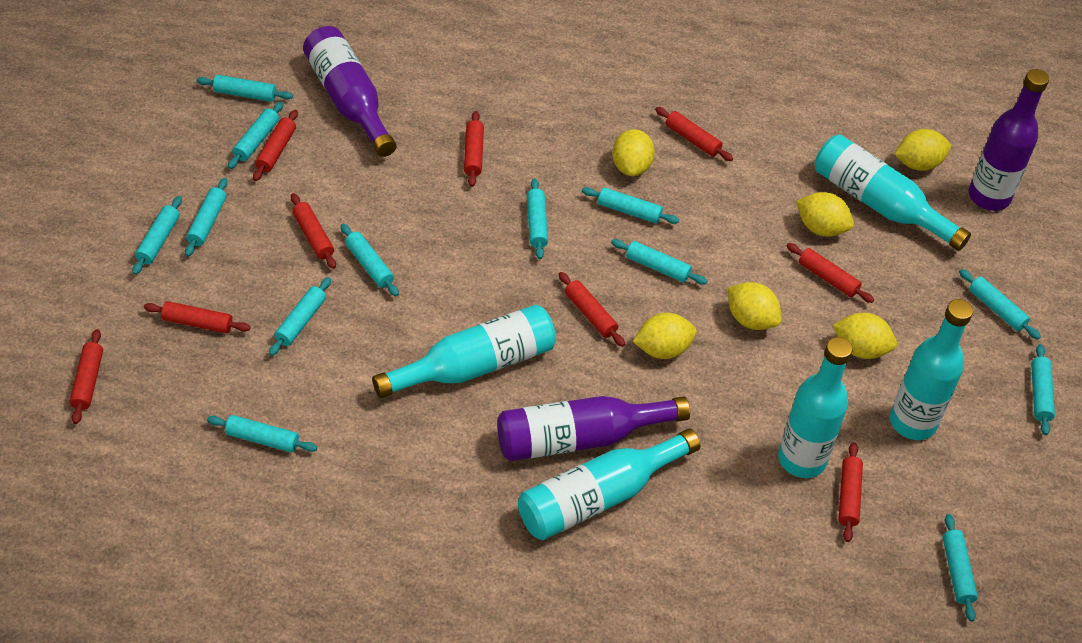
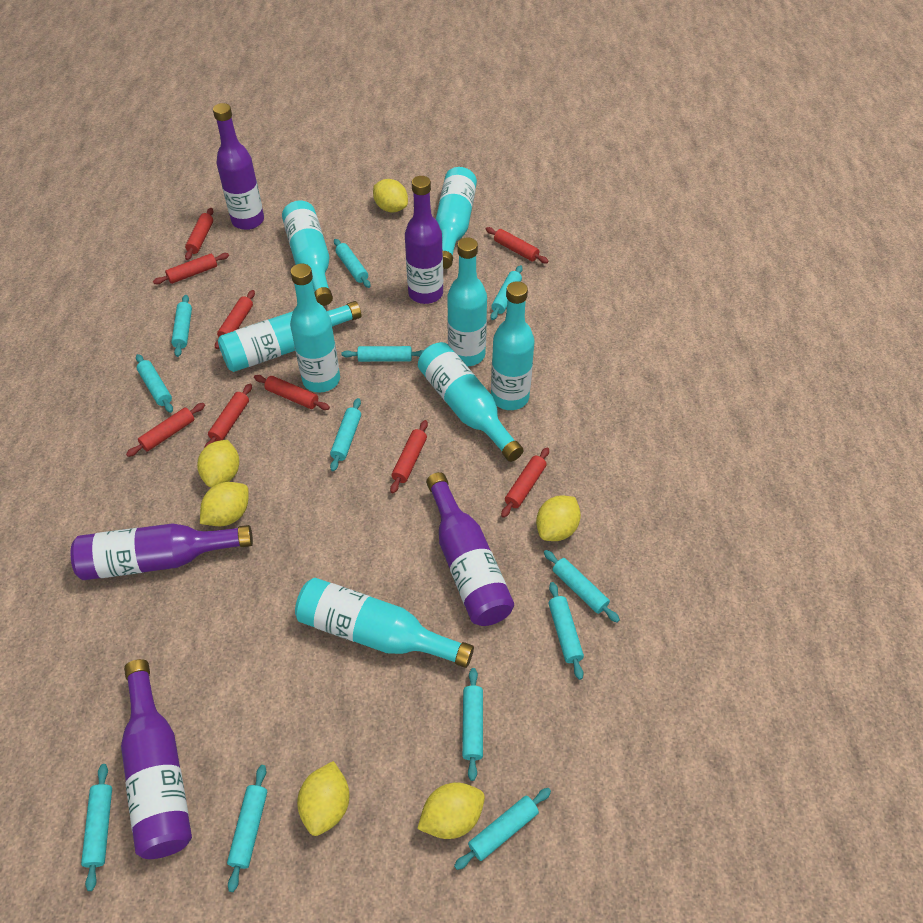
purple bottle: 3 -> 5
turquoise bottle: 5 -> 8
turquoise rolling pin: 13 -> 12

